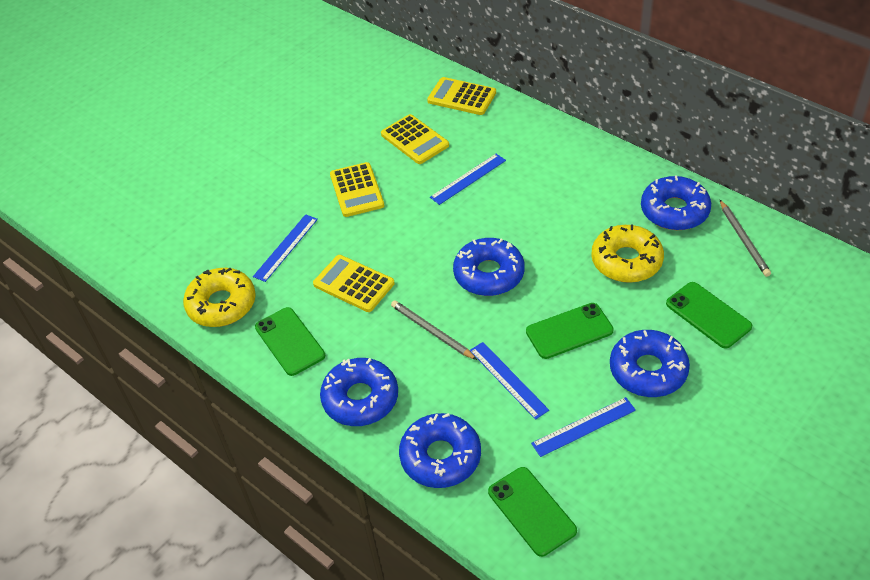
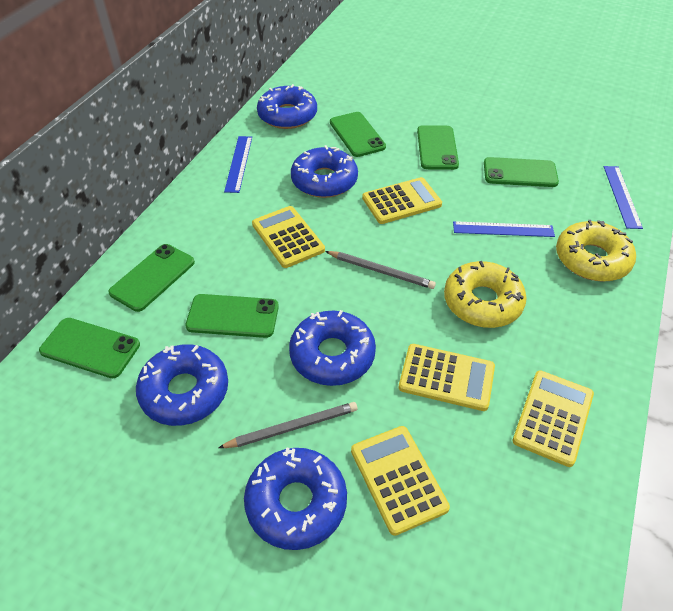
blue ruler: 4 -> 3
green phone: 4 -> 6
yellow calculator: 4 -> 5

